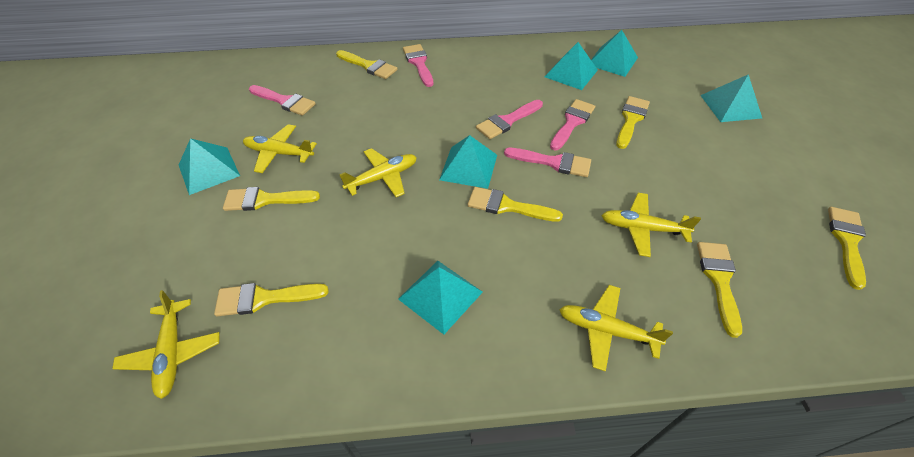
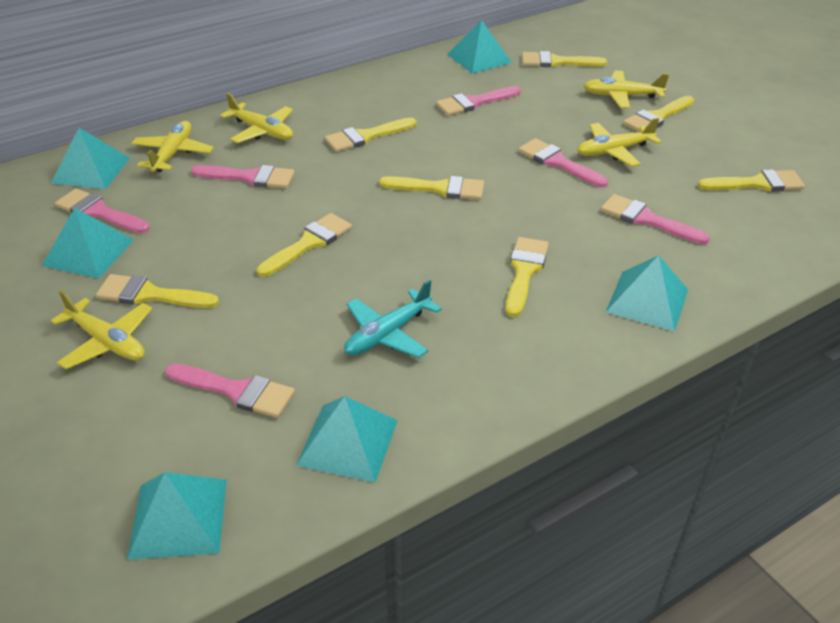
pink brush: 5 -> 6
turquoise plane: 0 -> 1
yellow brush: 7 -> 8

